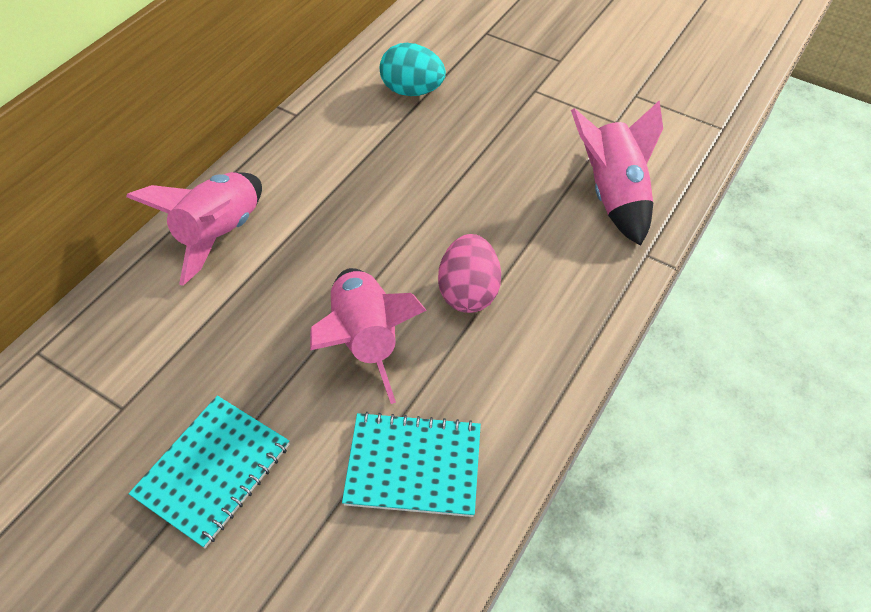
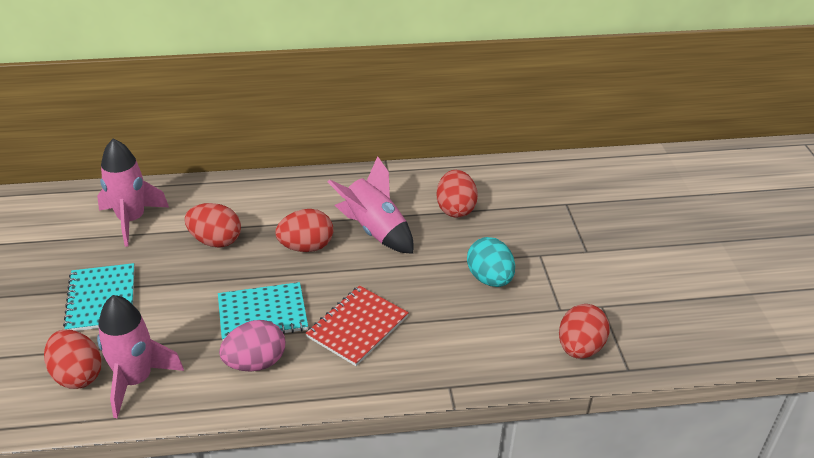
red egg: 0 -> 5
red notebook: 0 -> 1

